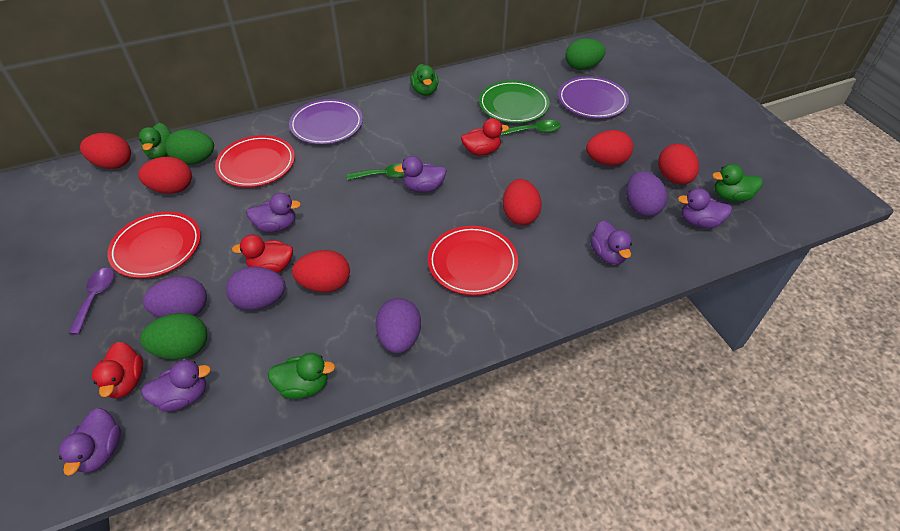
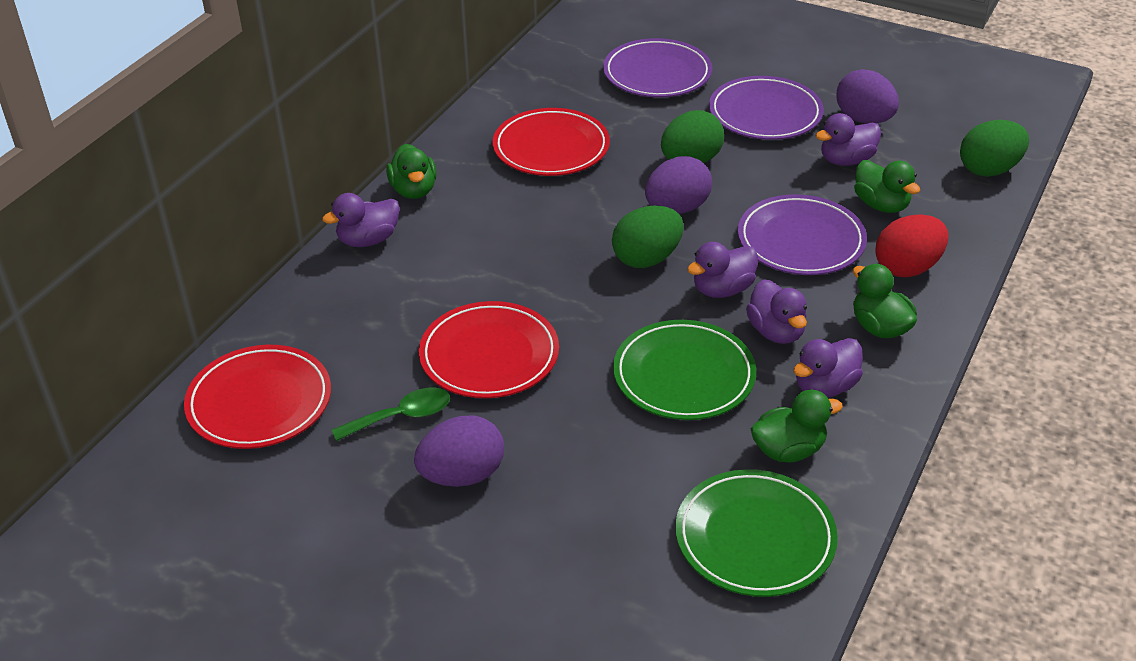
green plate: 1 -> 2
green spoon: 2 -> 1
purple duck: 6 -> 5
purple egg: 4 -> 3
purple plate: 2 -> 3
purple spoon: 1 -> 0
red duck: 3 -> 0
red egg: 6 -> 1

